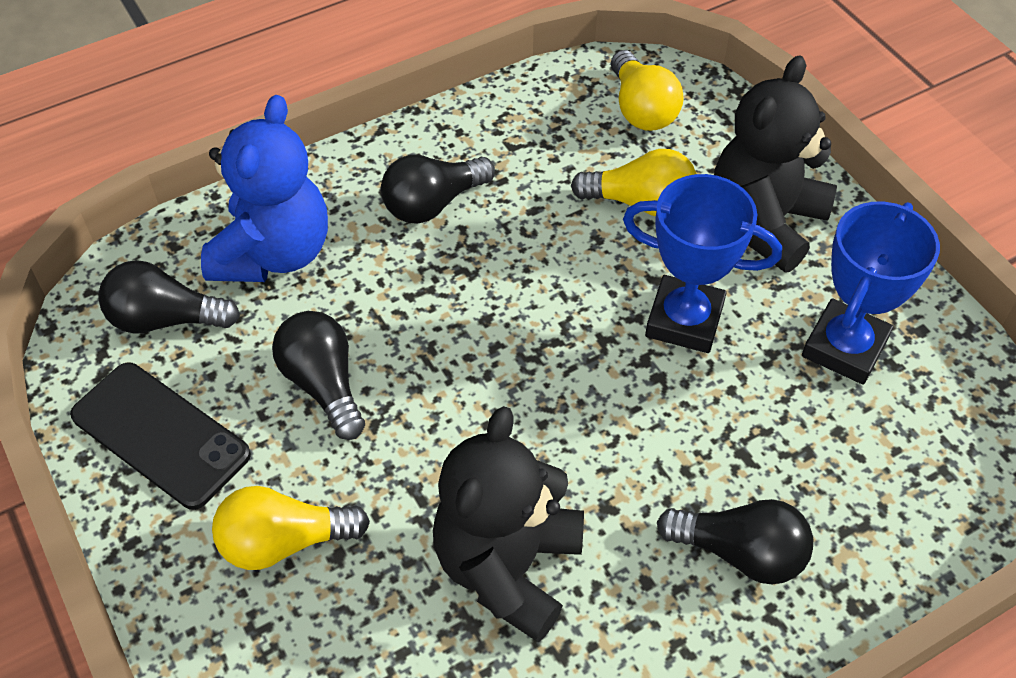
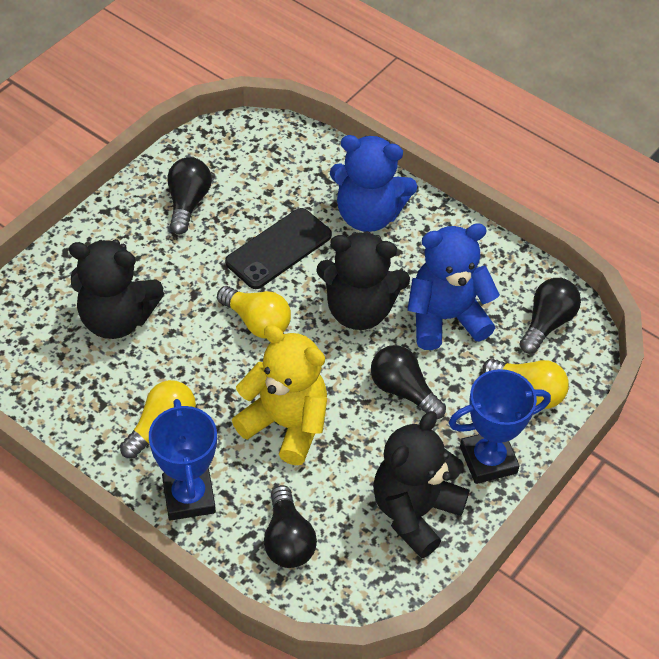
black teddy bear: 2 -> 3
blue teddy bear: 1 -> 2
yellow teddy bear: 0 -> 1

